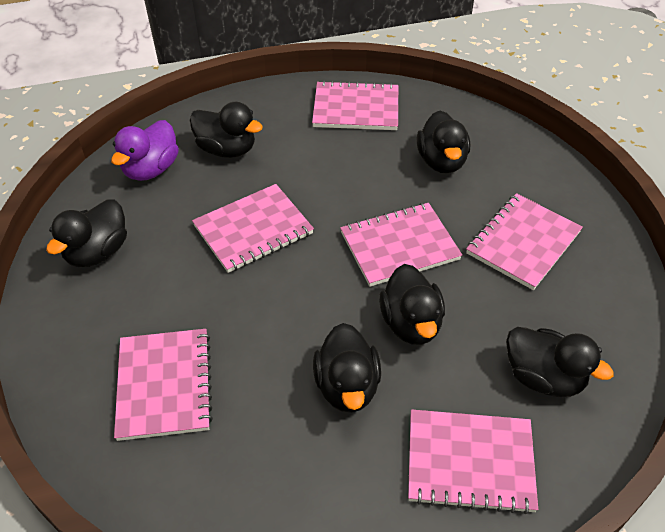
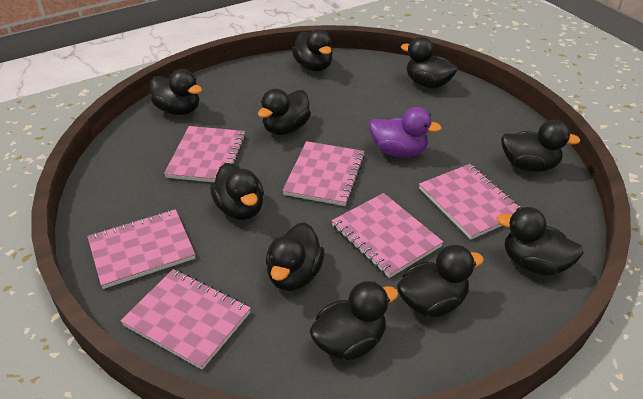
black duck: 6 -> 10

